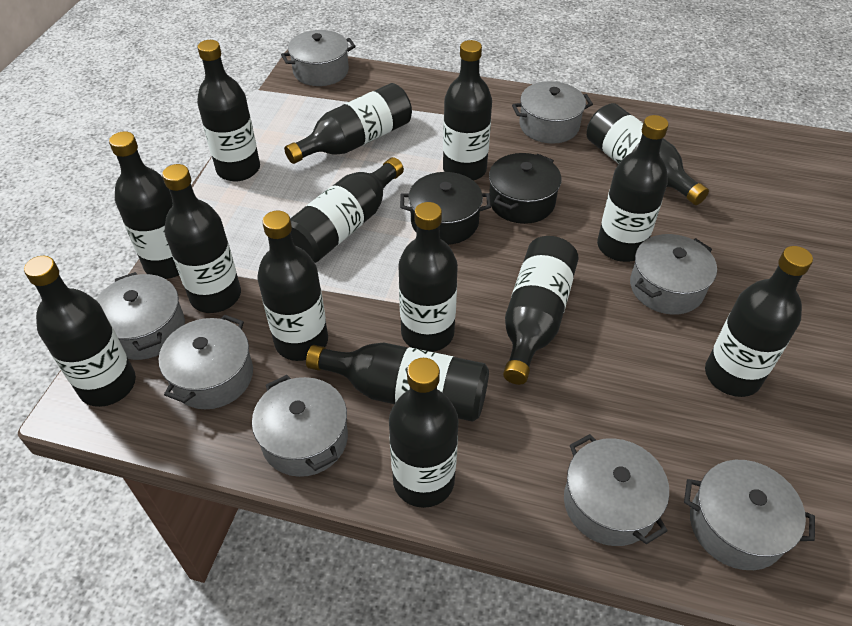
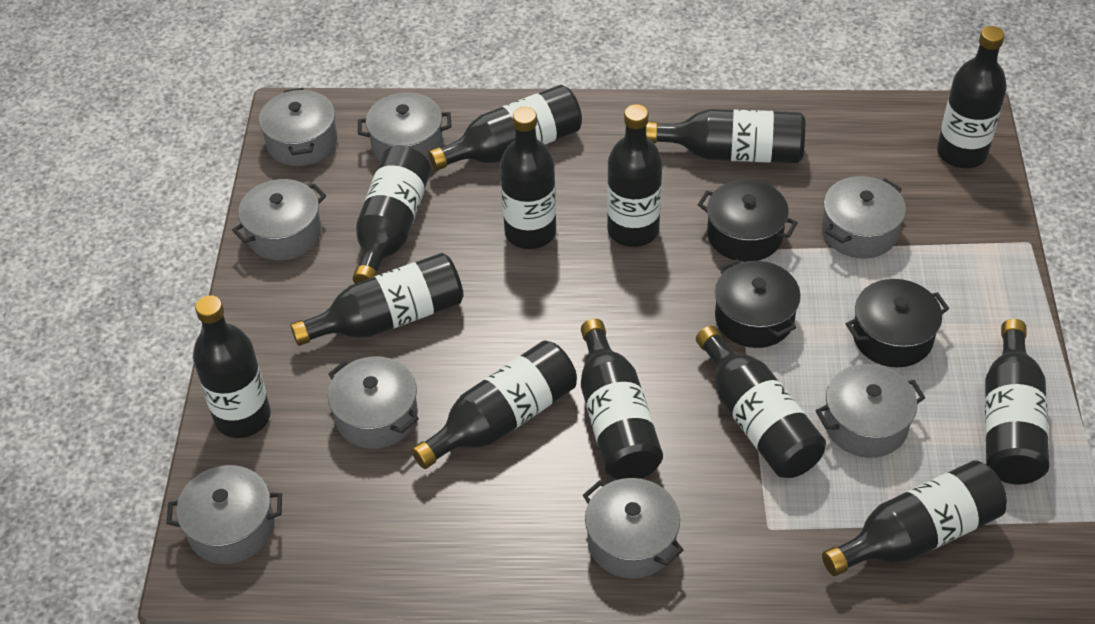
black bottle: 15 -> 13
black pot: 2 -> 3

